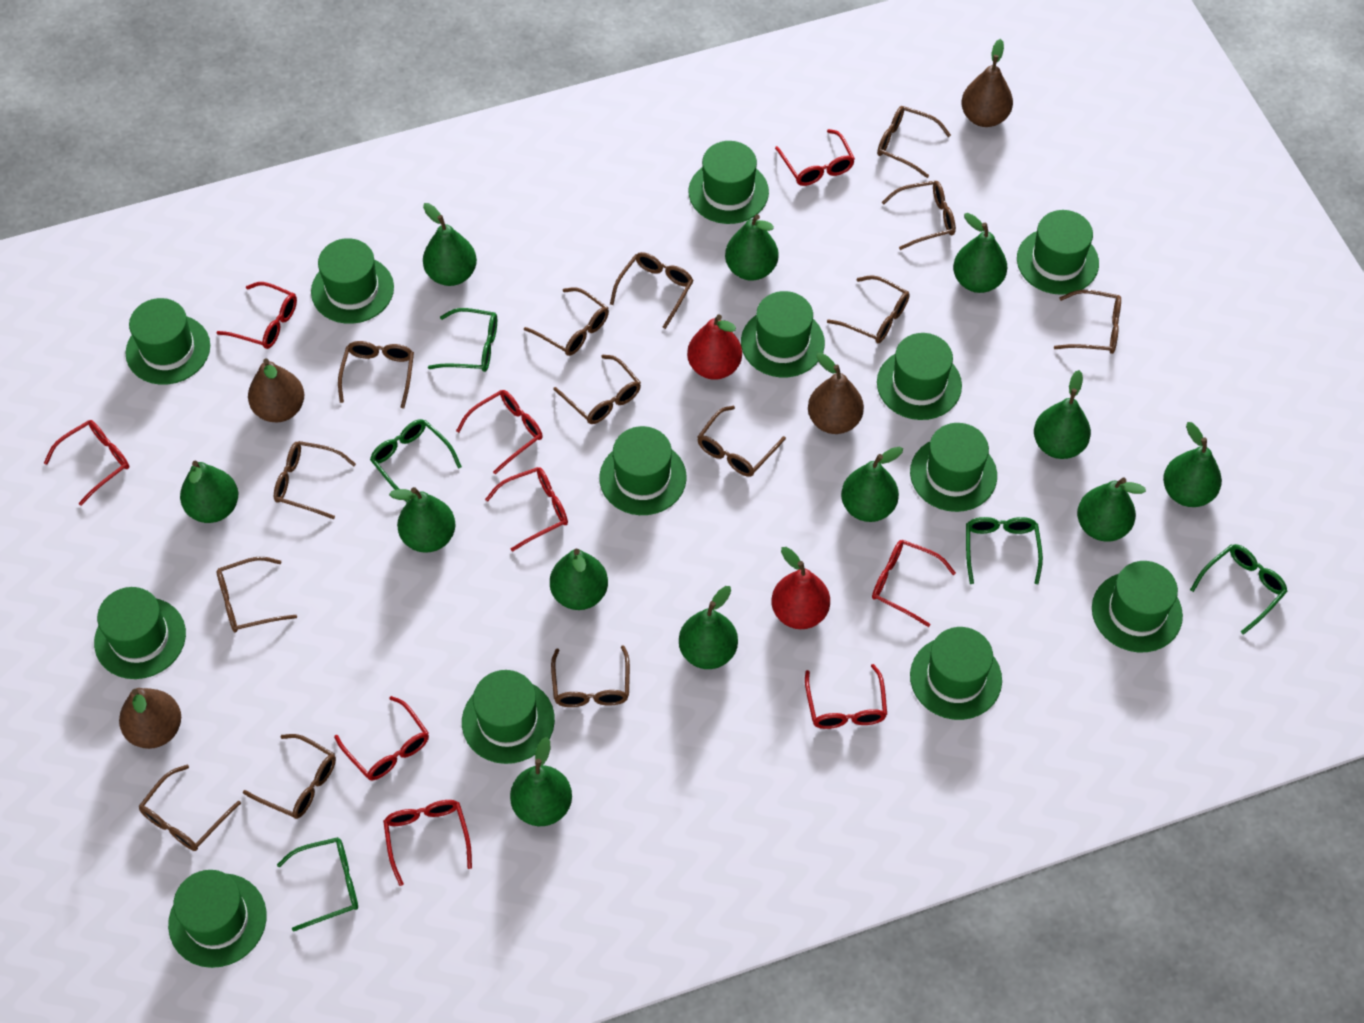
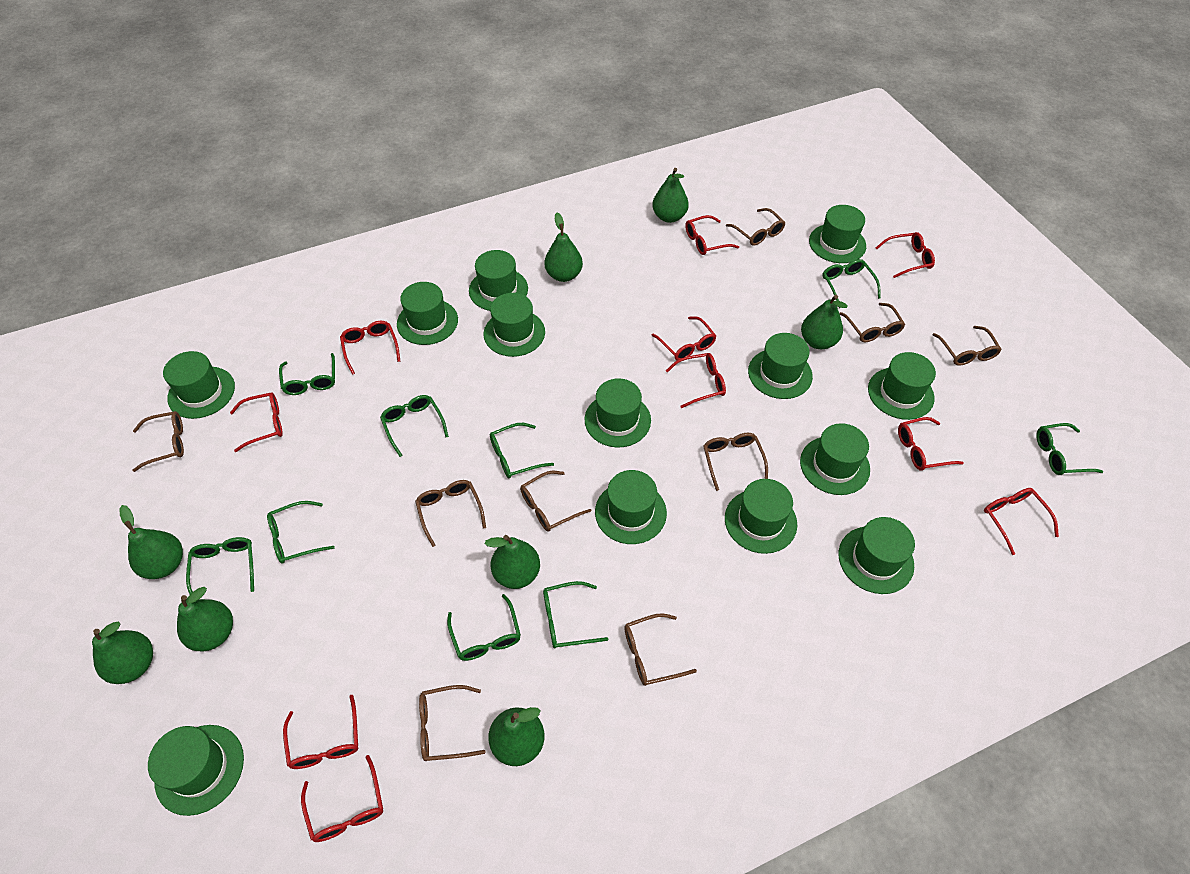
brown glasses: 14 -> 9
brown pear: 4 -> 0
green glasses: 5 -> 9
green pear: 12 -> 8
red glasses: 9 -> 10
red pear: 2 -> 0

